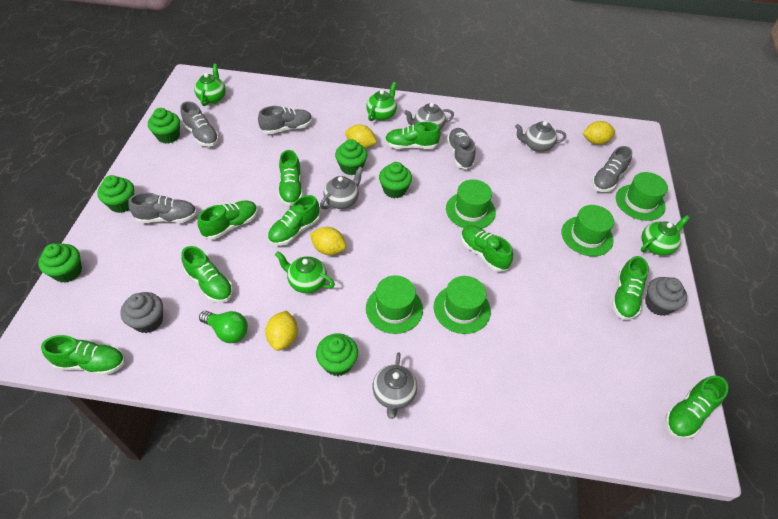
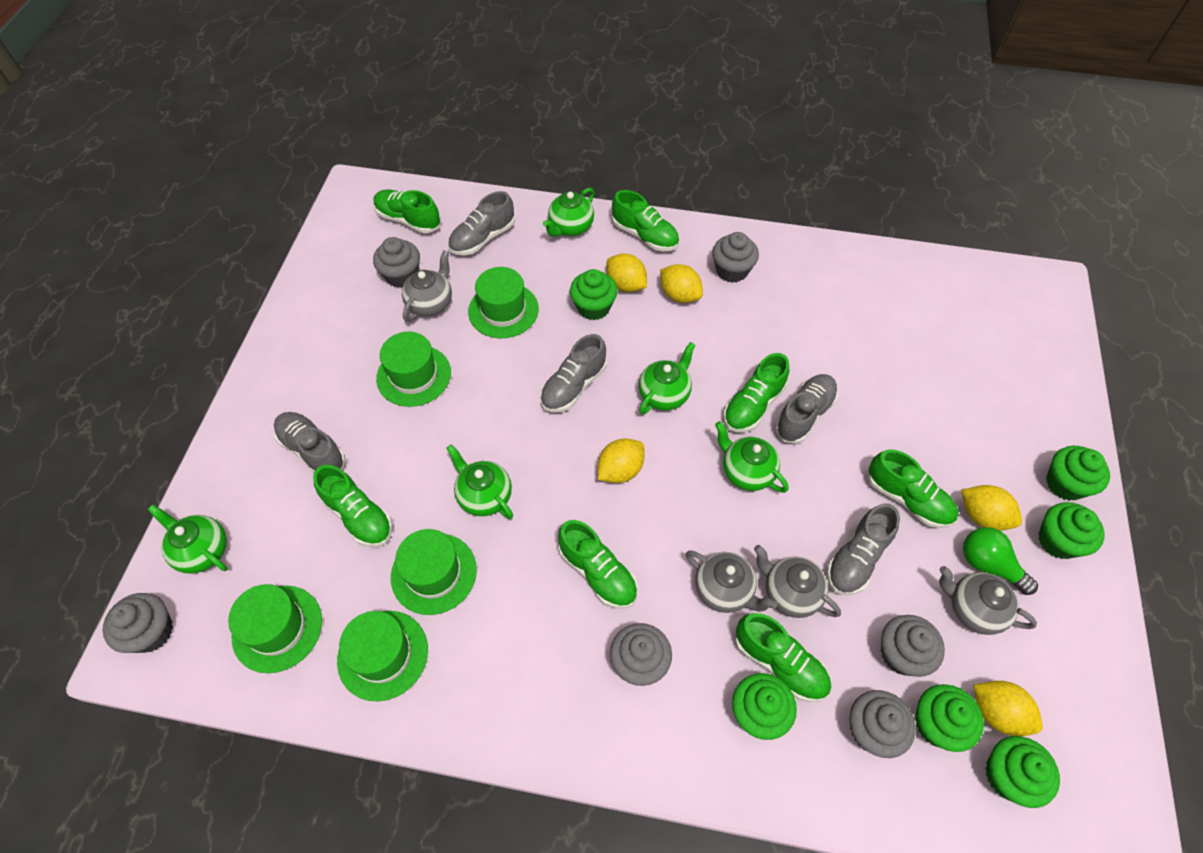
green shoe: 9 -> 7
green teapot: 4 -> 5
grey cupcake: 2 -> 6
yellow lemon: 4 -> 5

